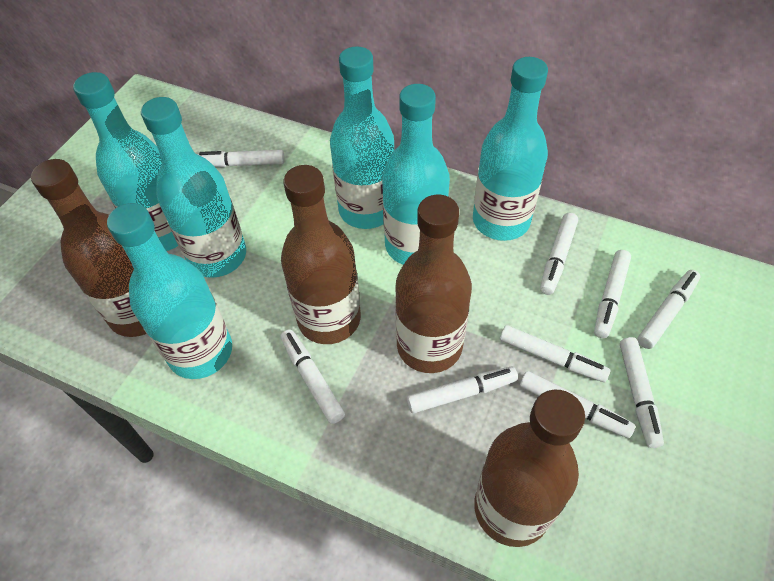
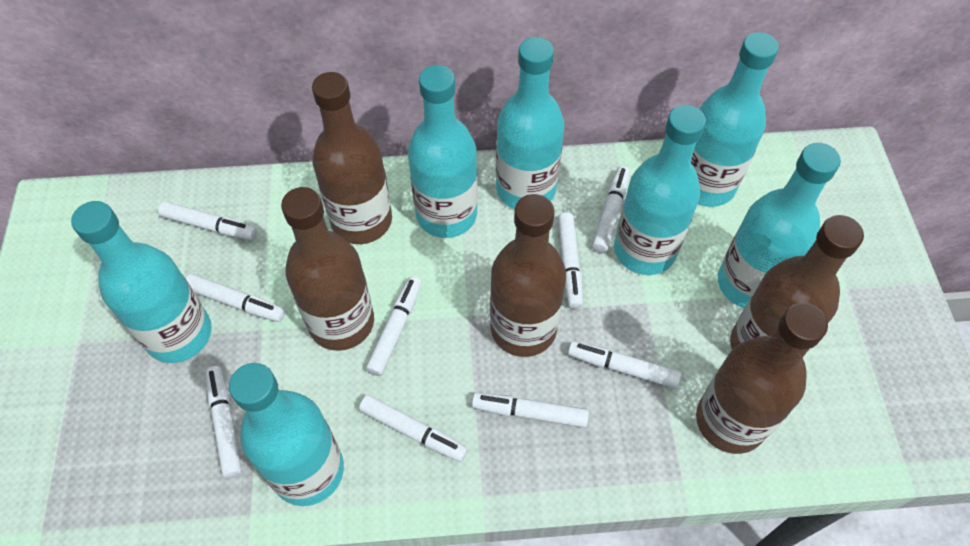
brown bottle: 4 -> 5
turquoise bottle: 6 -> 7

